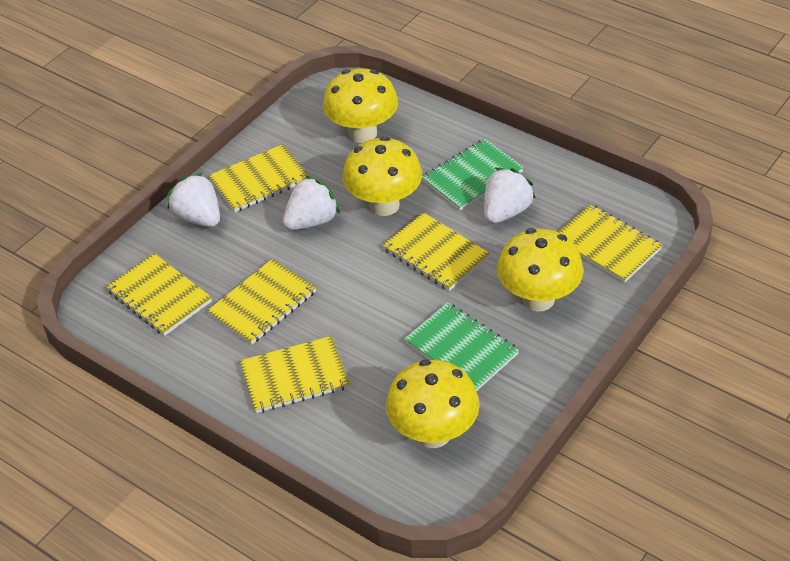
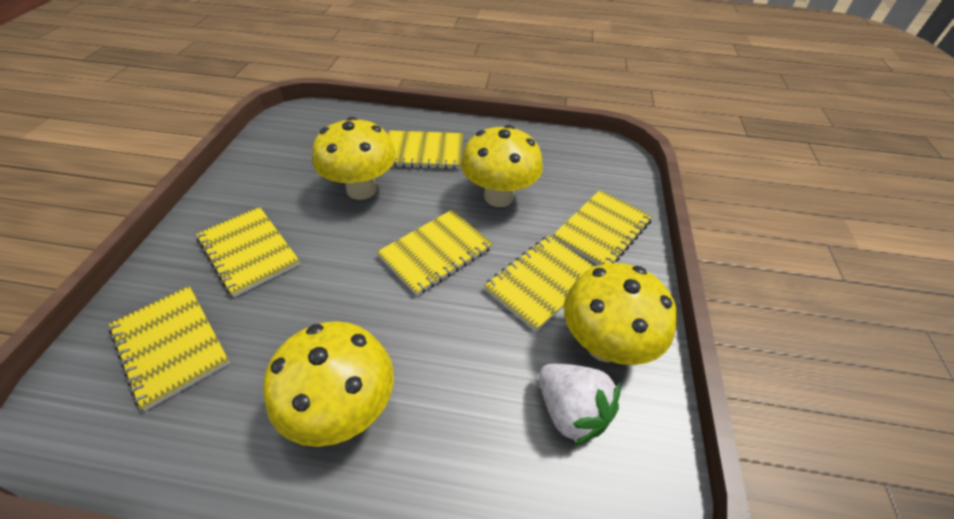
green notebook: 2 -> 0
white strawberry: 3 -> 1

